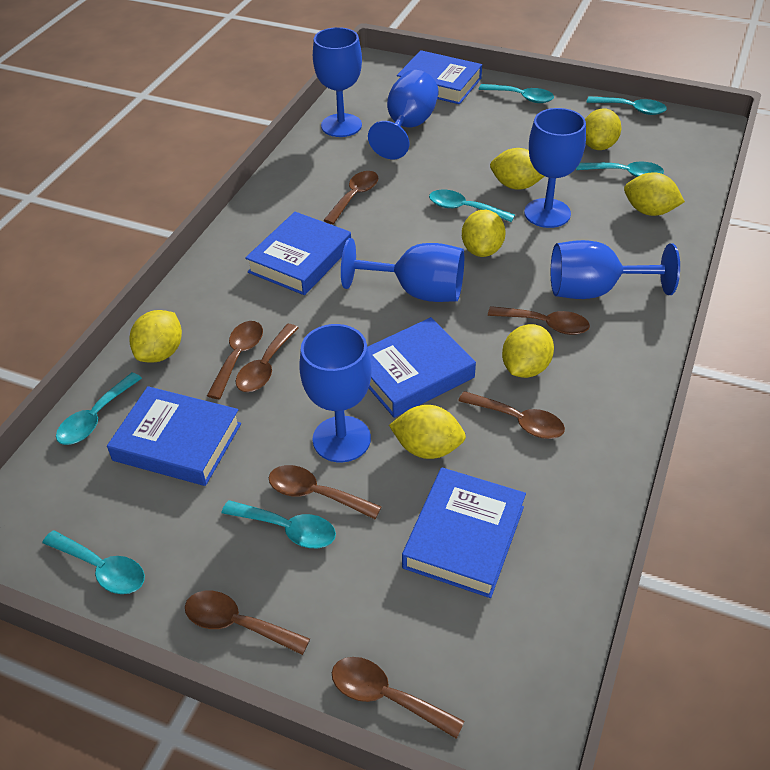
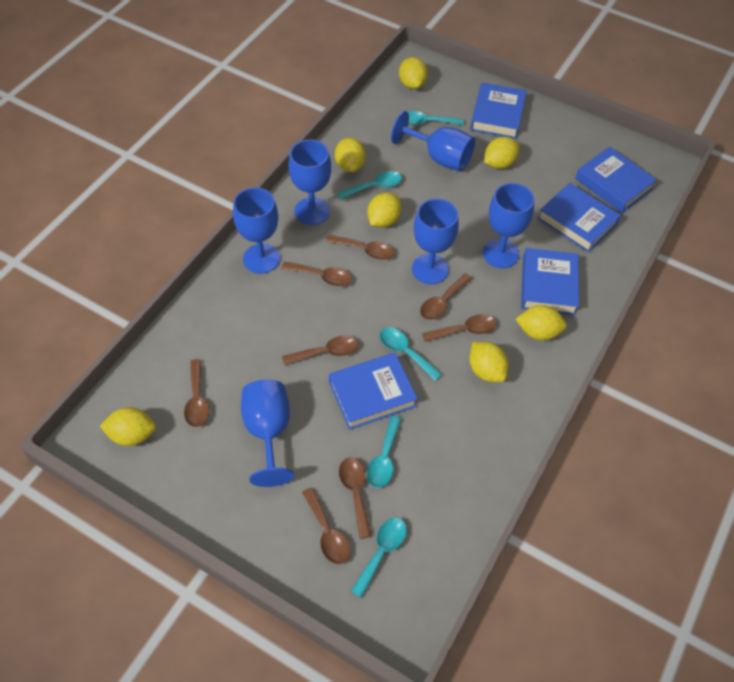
turquoise spoon: 7 -> 5

